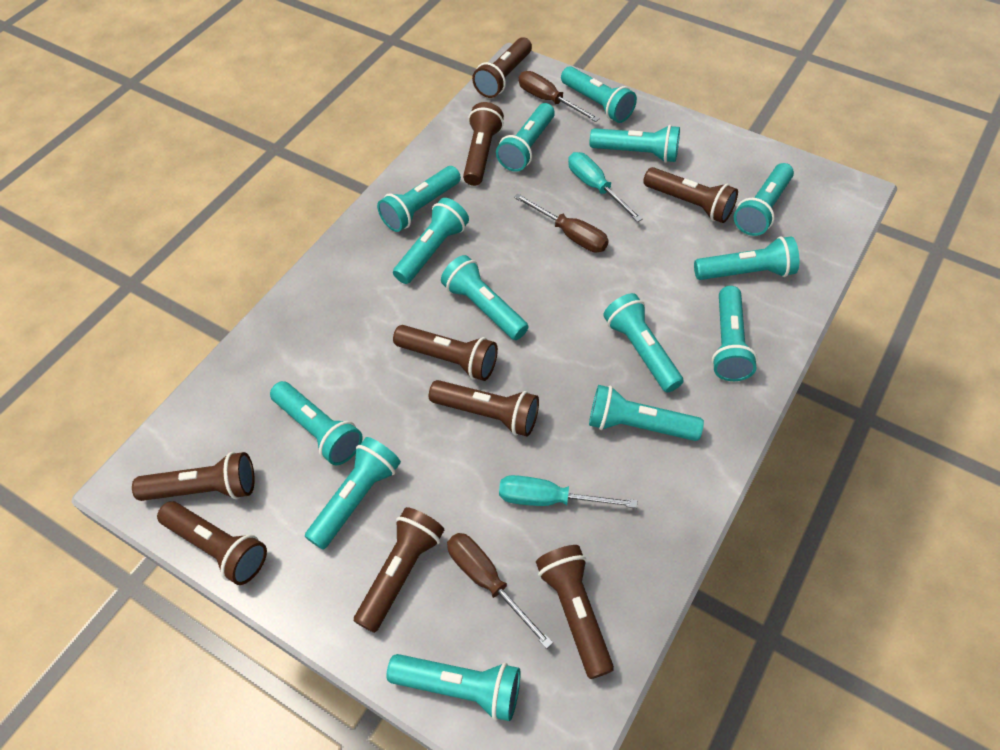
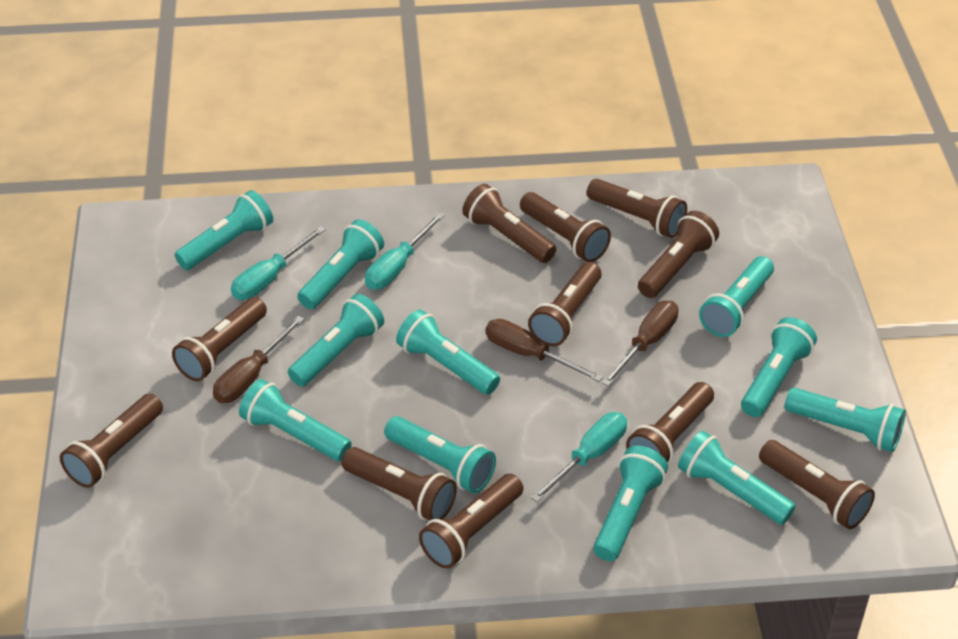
brown flashlight: 9 -> 11
turquoise flashlight: 14 -> 11
turquoise screwdriver: 2 -> 3

